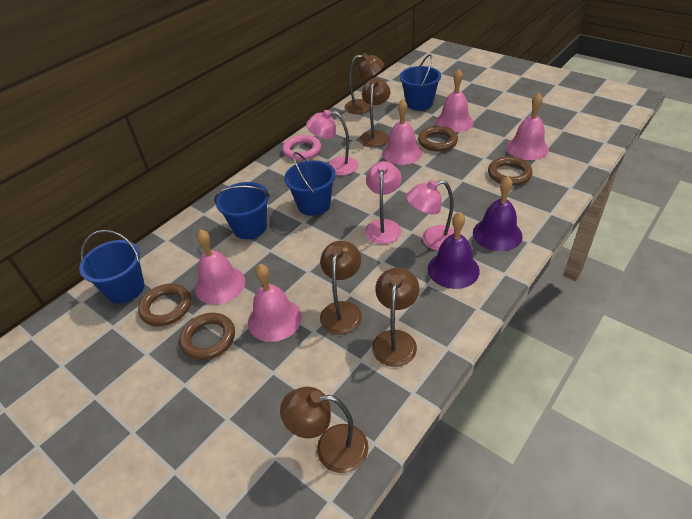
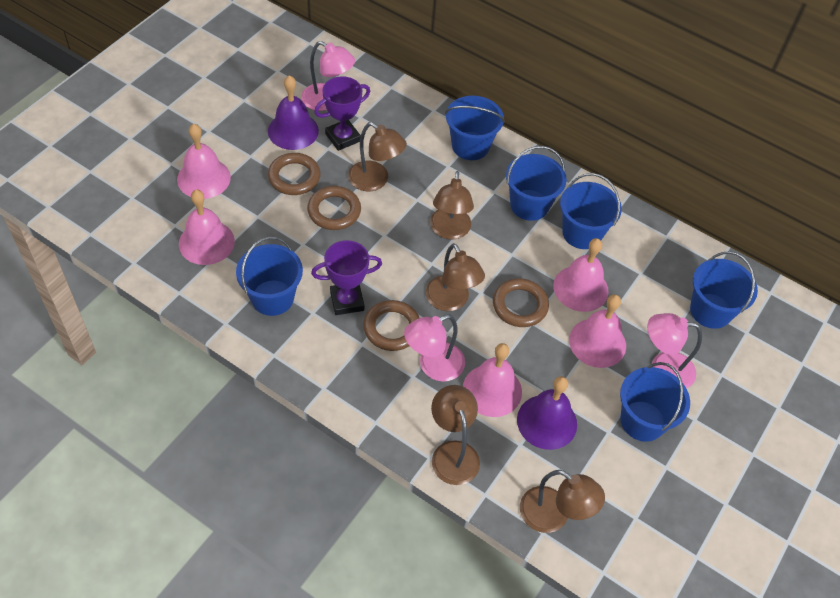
blue bucket: 4 -> 6
pink ring: 1 -> 0
purple trophy: 0 -> 2

